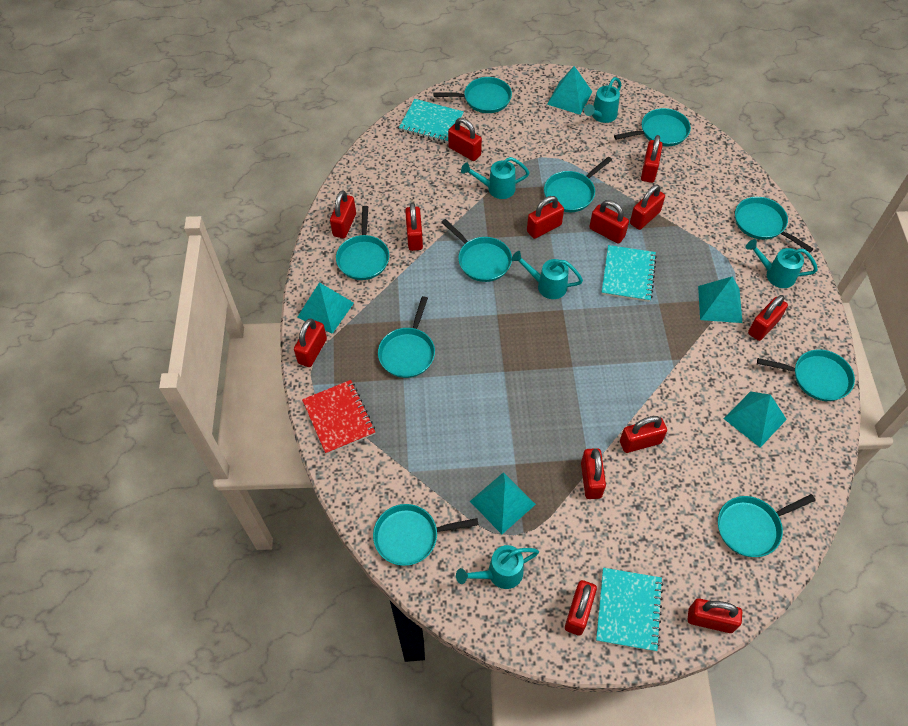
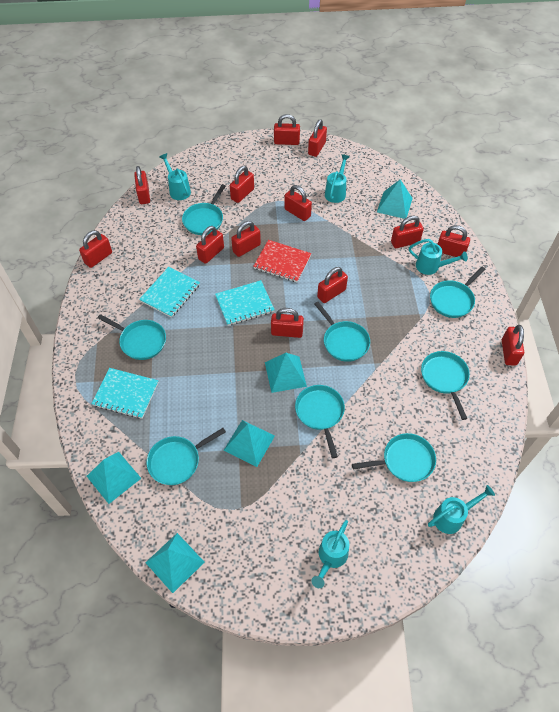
turquoise pan: 10 -> 8

